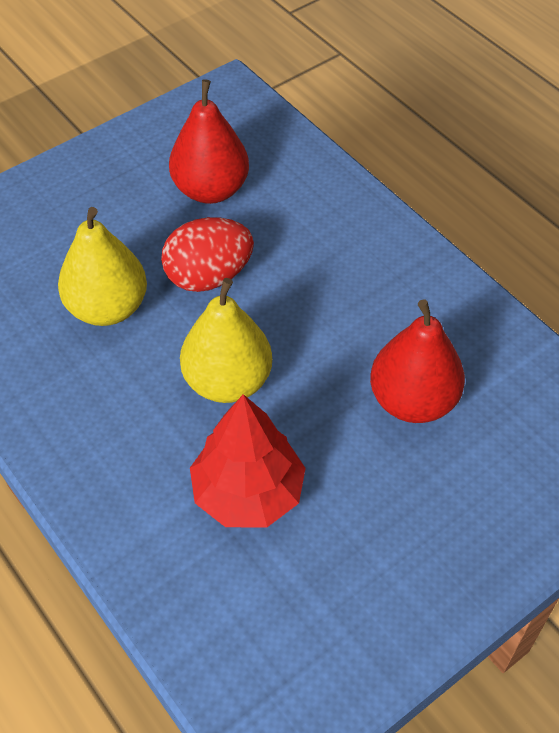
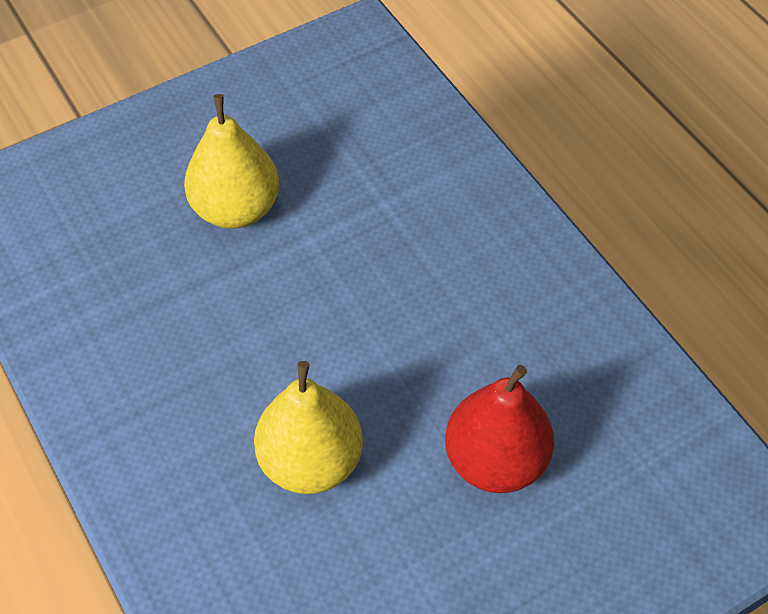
red egg: 1 -> 0
red pear: 2 -> 1
red tree: 1 -> 0

